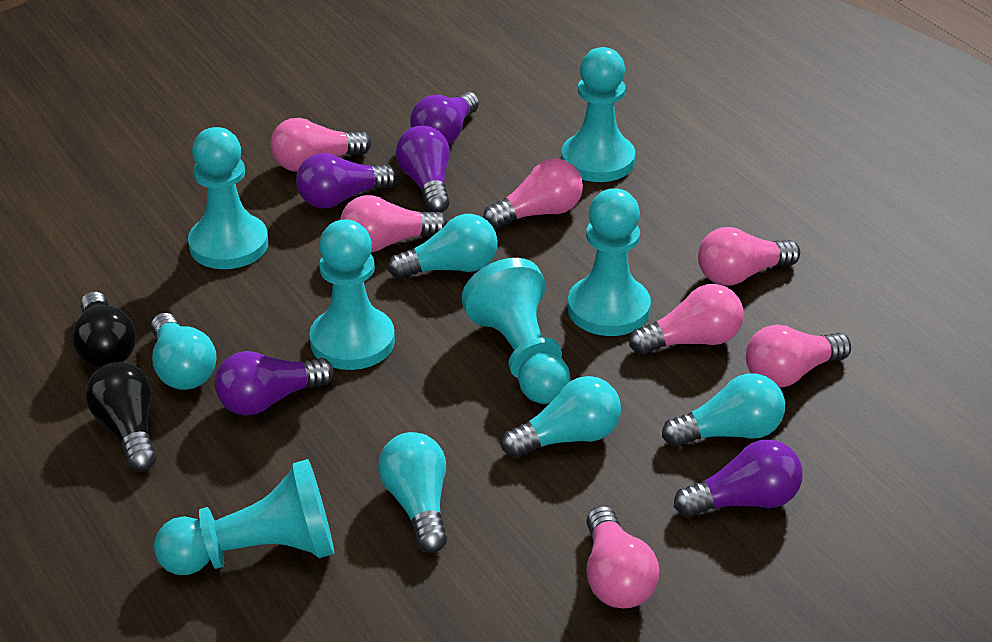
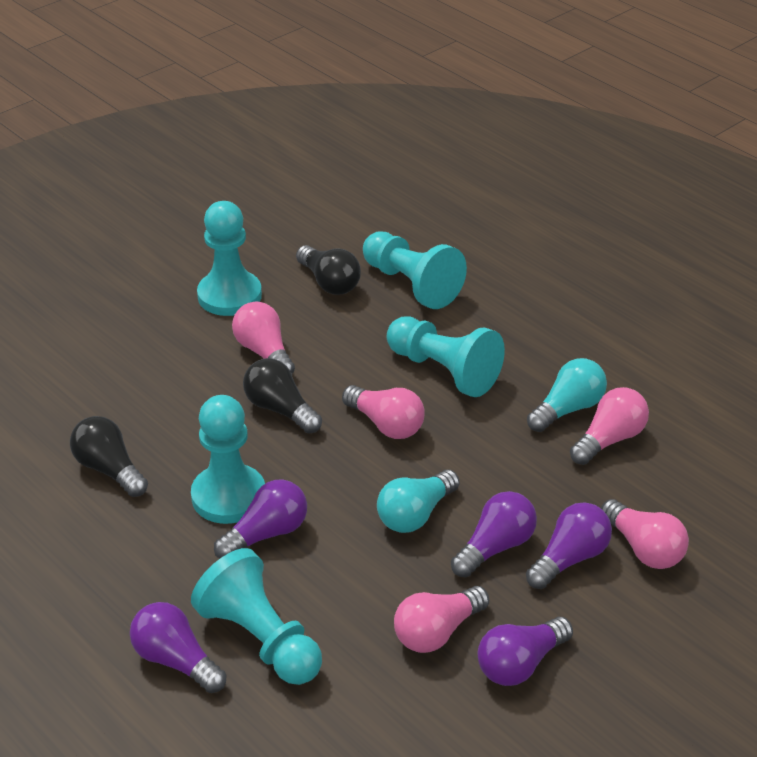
black light bulb: 2 -> 3
pink light bulb: 7 -> 5
turquoise light bulb: 5 -> 2
turquoise pawn: 6 -> 5

